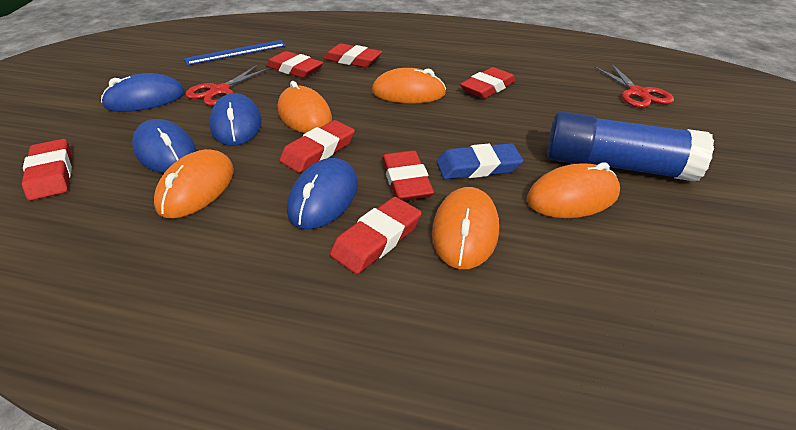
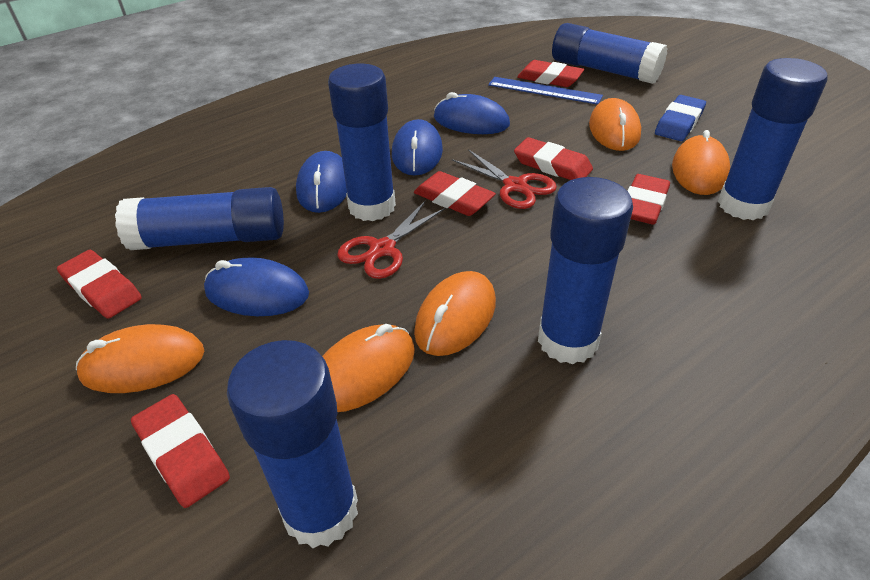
blue glue stick: 1 -> 6
red eraser: 7 -> 6

